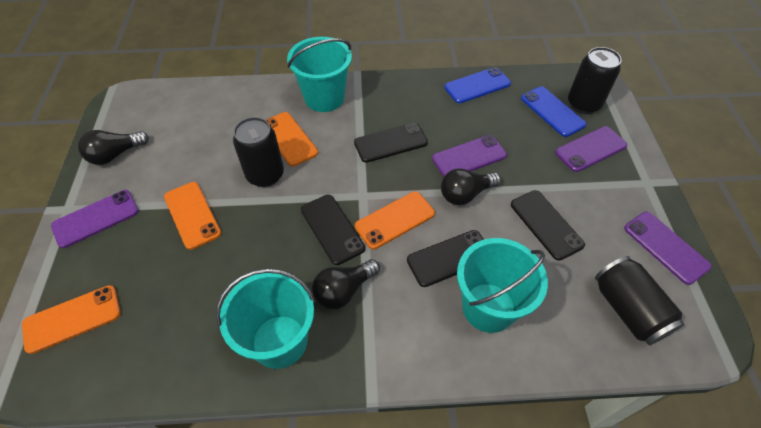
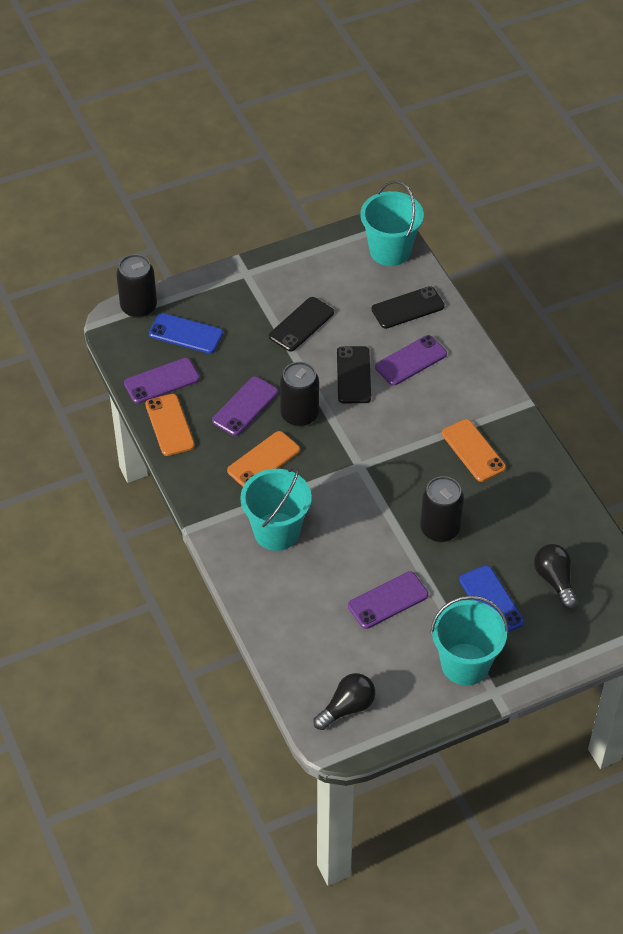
black light bulb: 3 -> 2
black phone: 4 -> 3
orange phone: 4 -> 3

